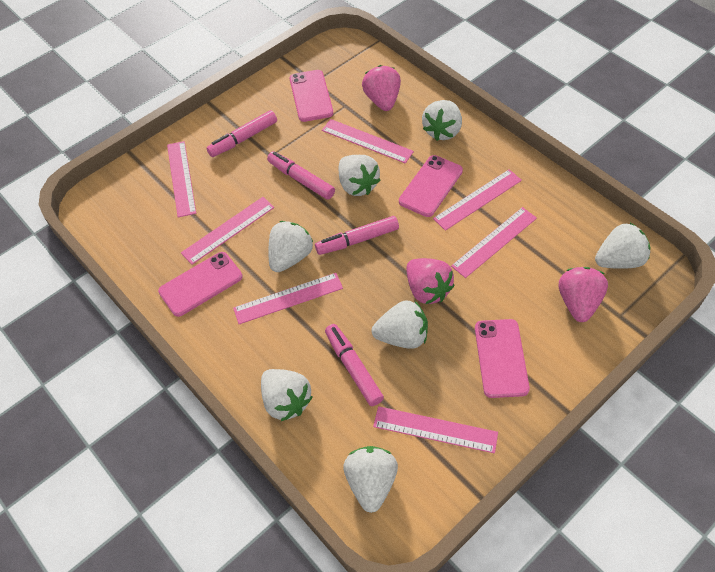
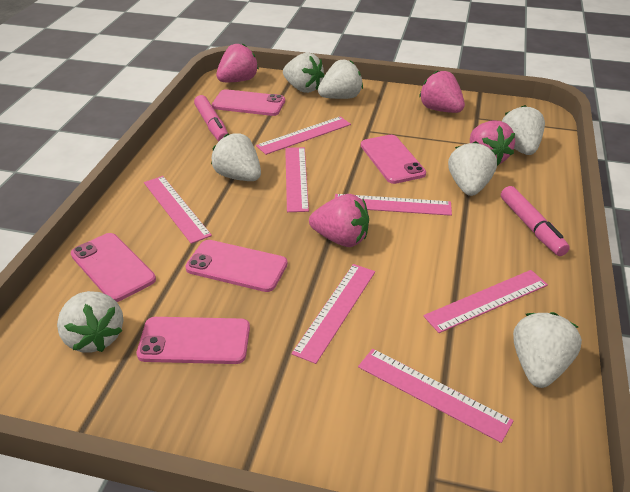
pink marker: 4 -> 2
pink phone: 4 -> 5
pink strawberry: 3 -> 4

